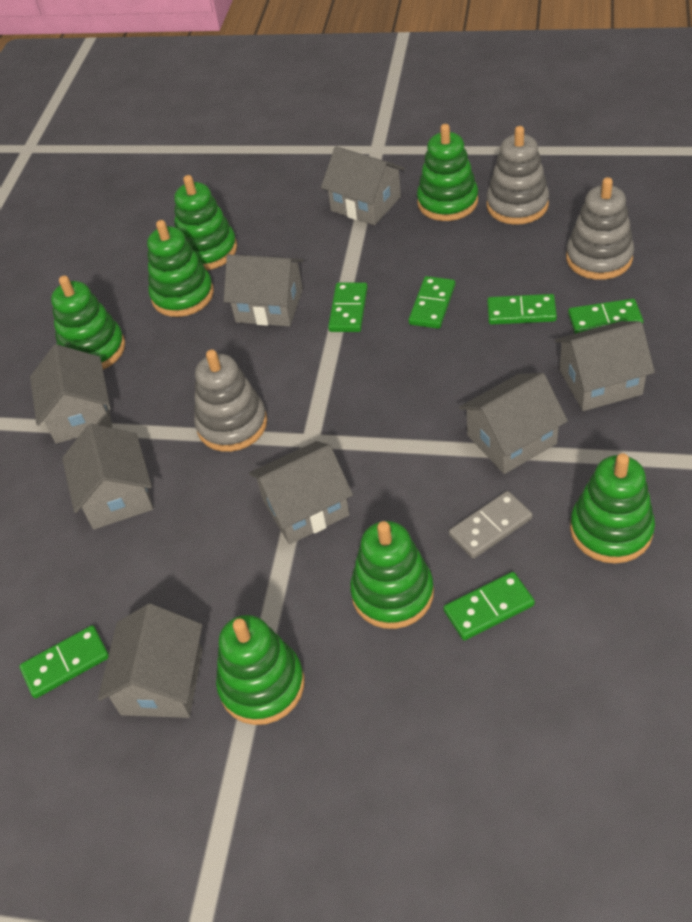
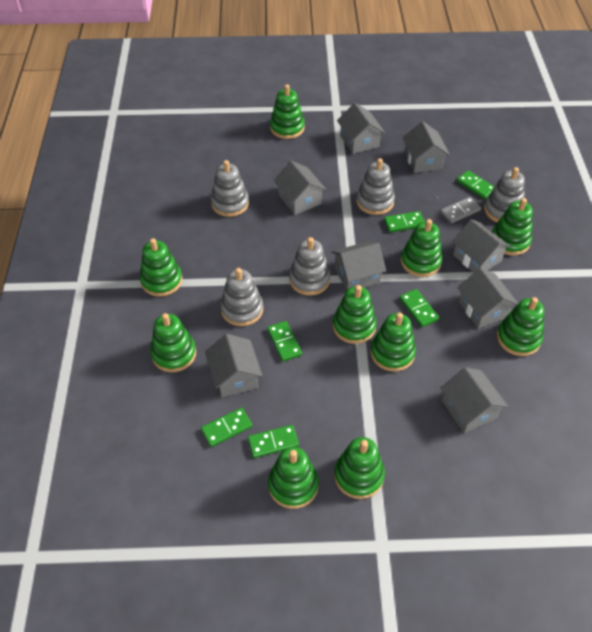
green stacking toy: 7 -> 10
grey stacking toy: 3 -> 5

